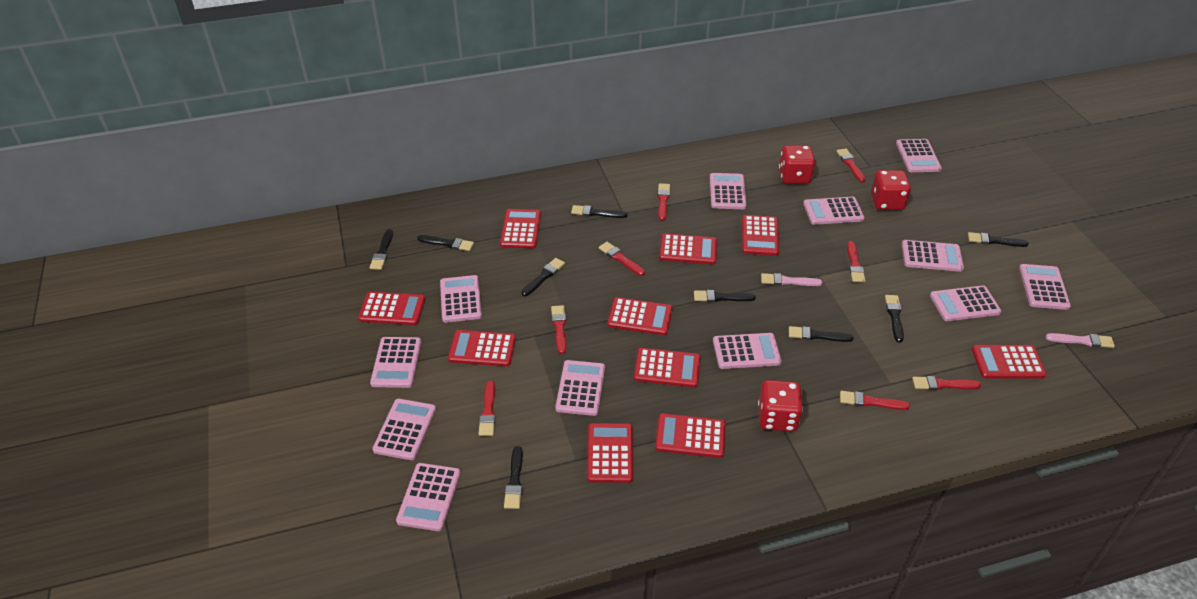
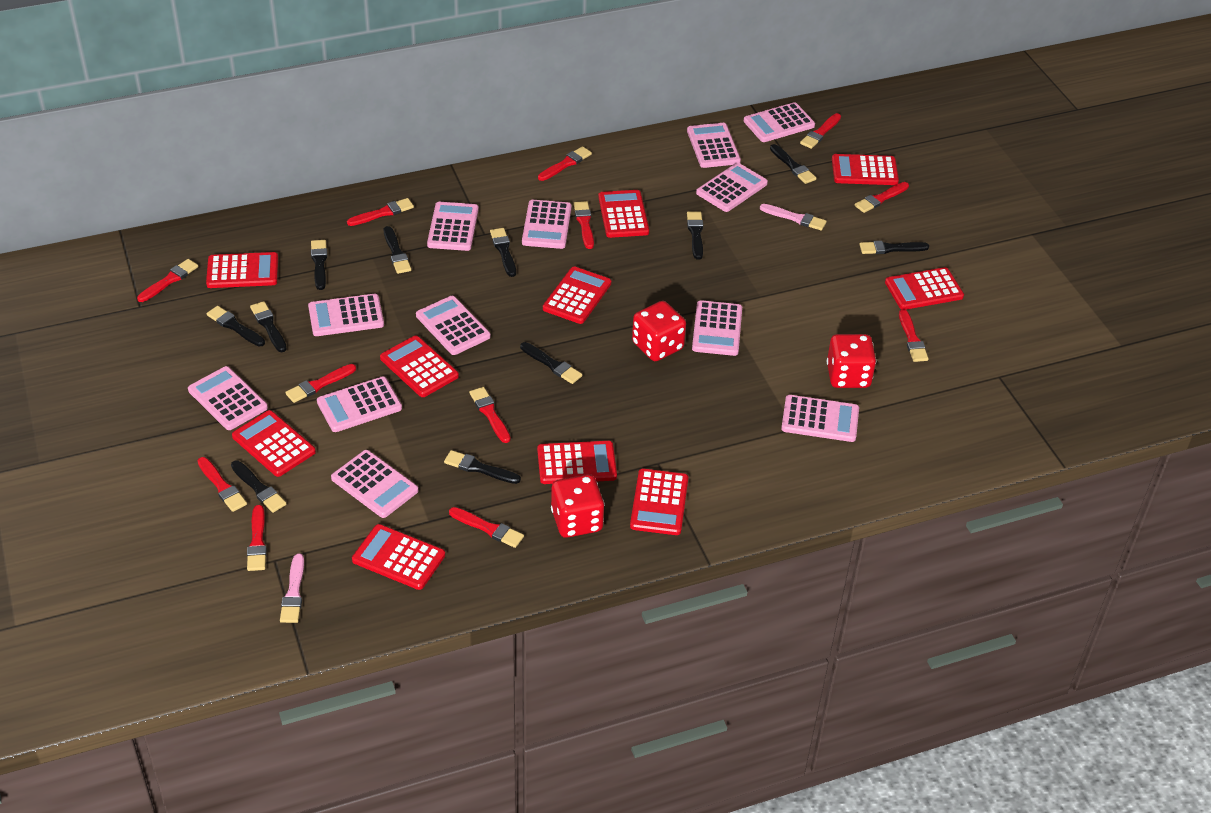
black brush: 9 -> 11
red brush: 8 -> 12

